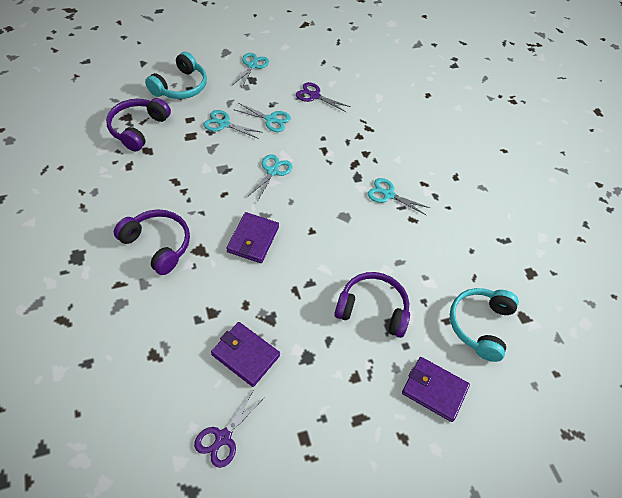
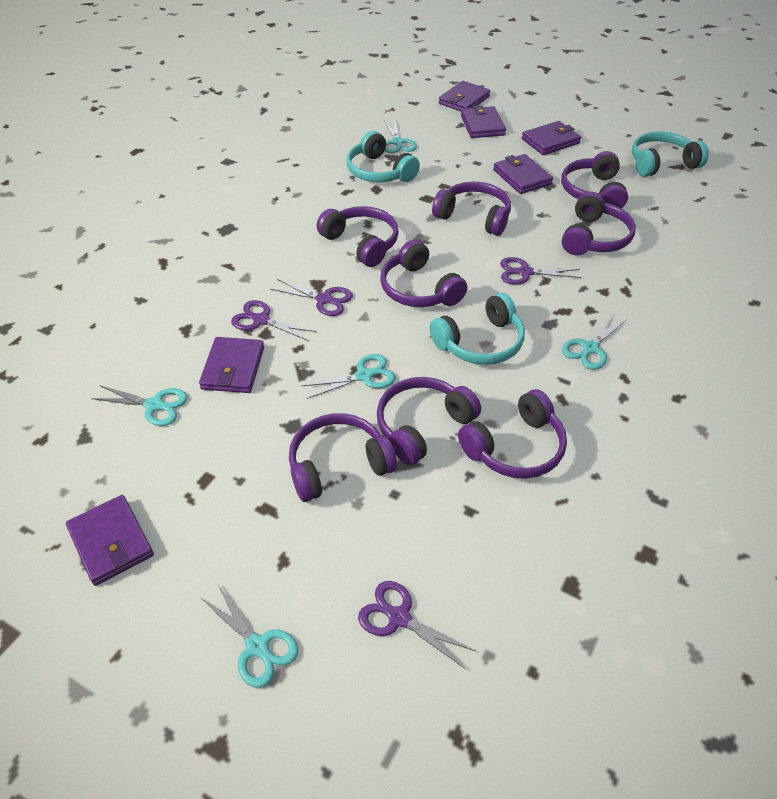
purple headphones: 3 -> 8
purple scissors: 2 -> 4
purple wallet: 3 -> 6
turquoise headphones: 2 -> 3

